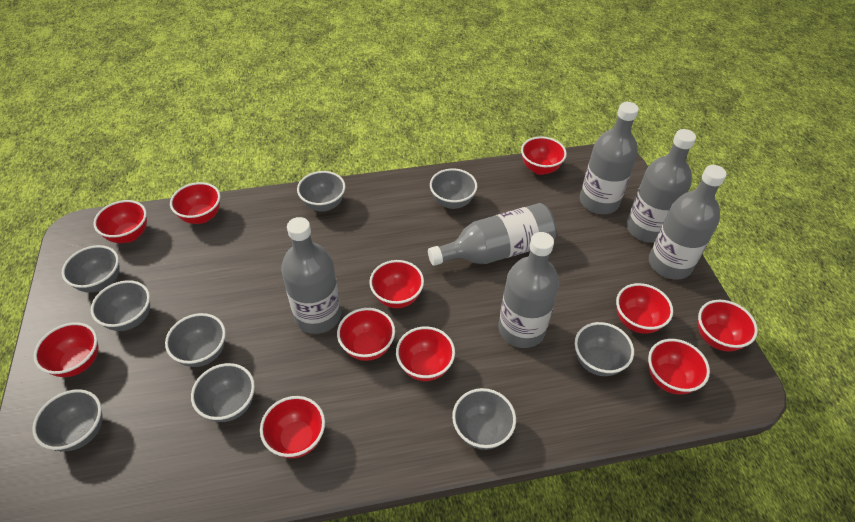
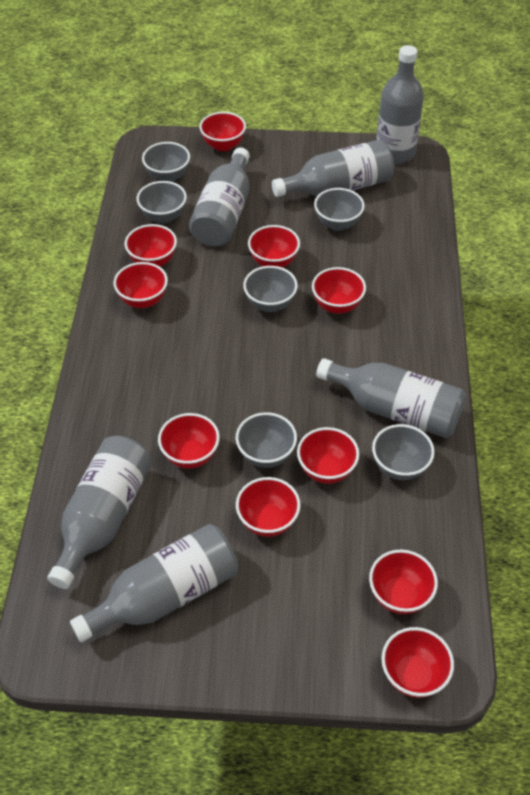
grey bowl: 9 -> 6
red bowl: 11 -> 10

